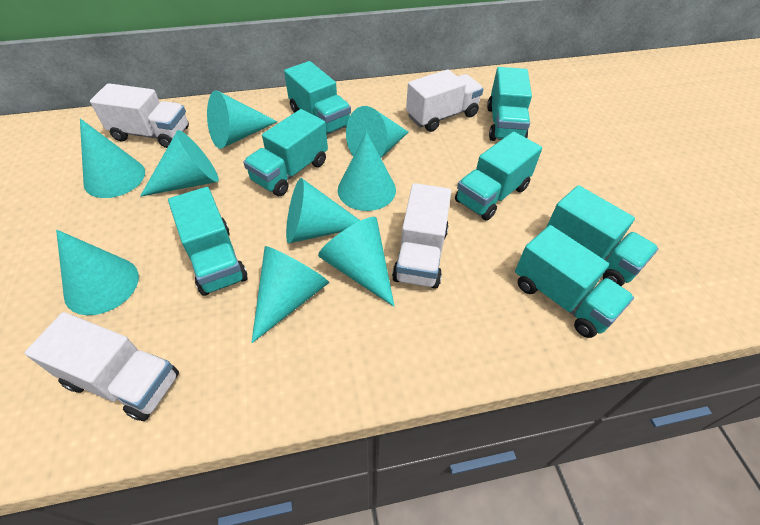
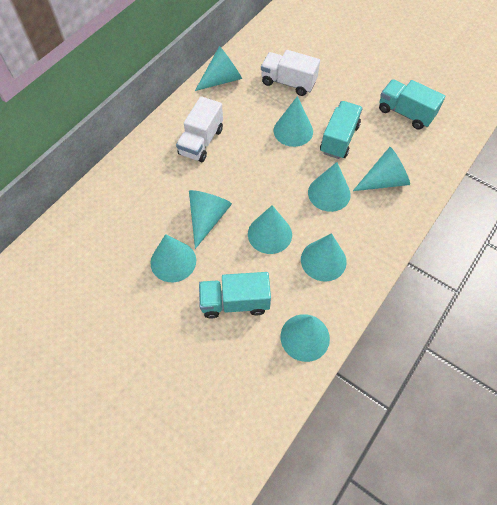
turquoise truck: 7 -> 3
white truck: 4 -> 2

